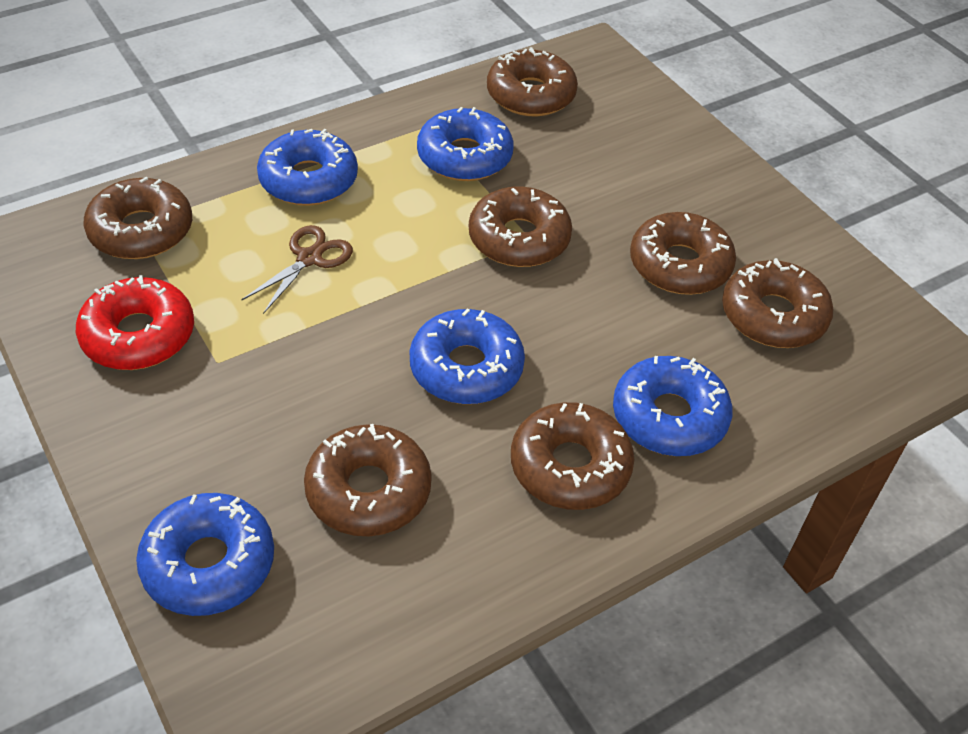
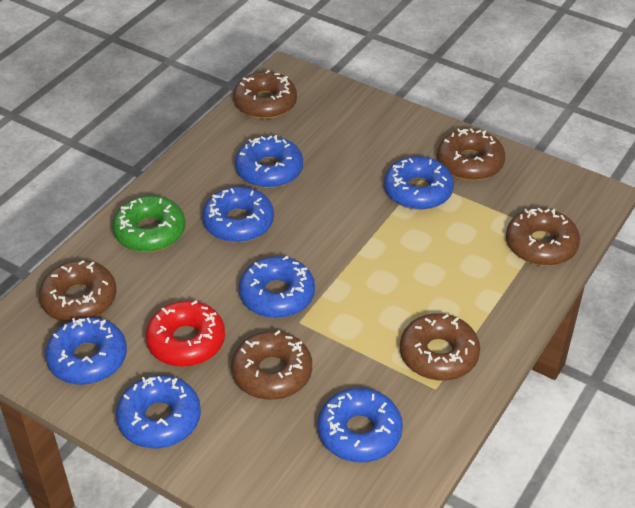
blue donut: 5 -> 7
brown donut: 7 -> 6
brown scissors: 1 -> 0
green donut: 0 -> 1

